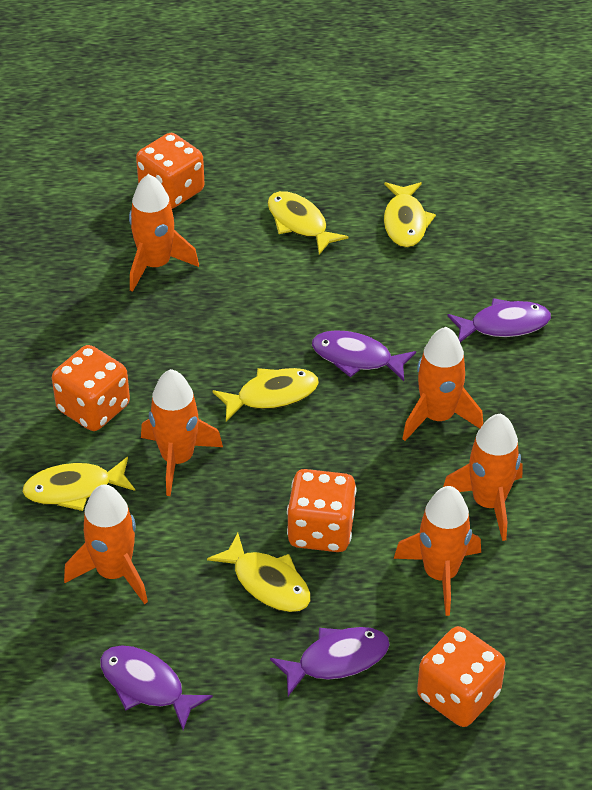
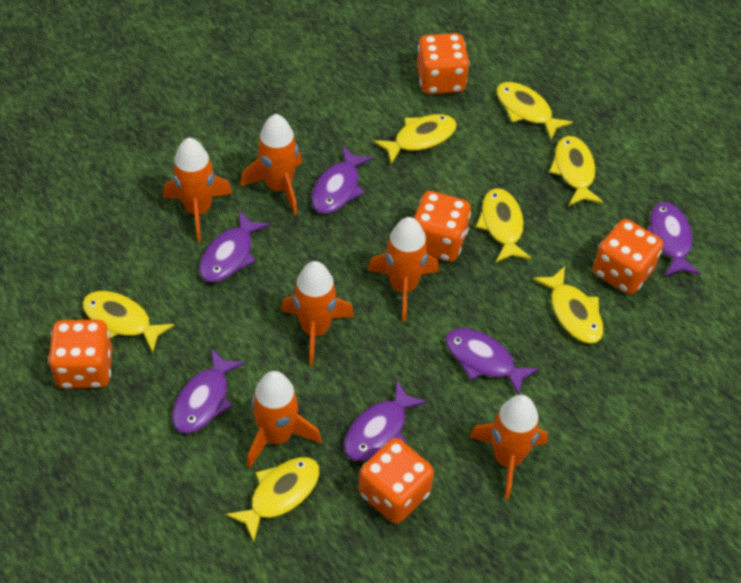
orange dice: 4 -> 5
purple fish: 4 -> 6
yellow fish: 5 -> 7

